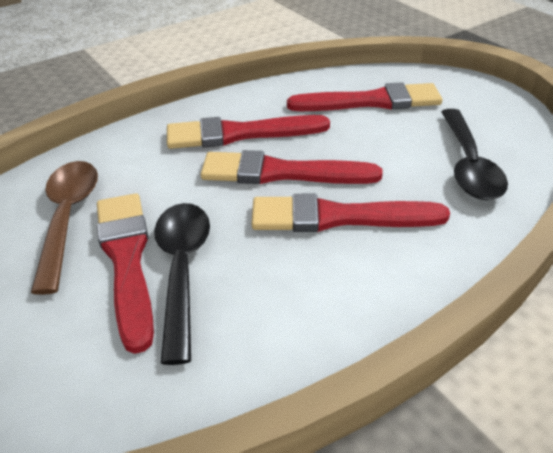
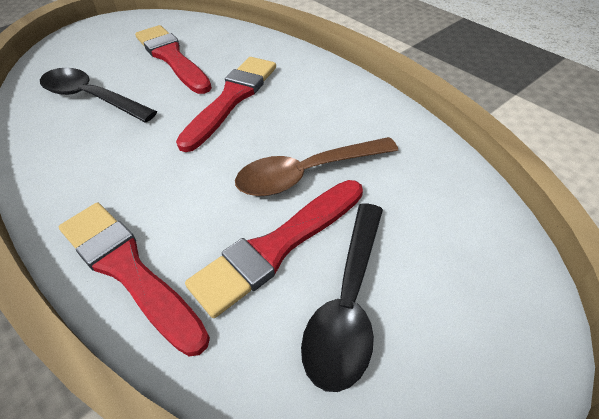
red brush: 5 -> 4

